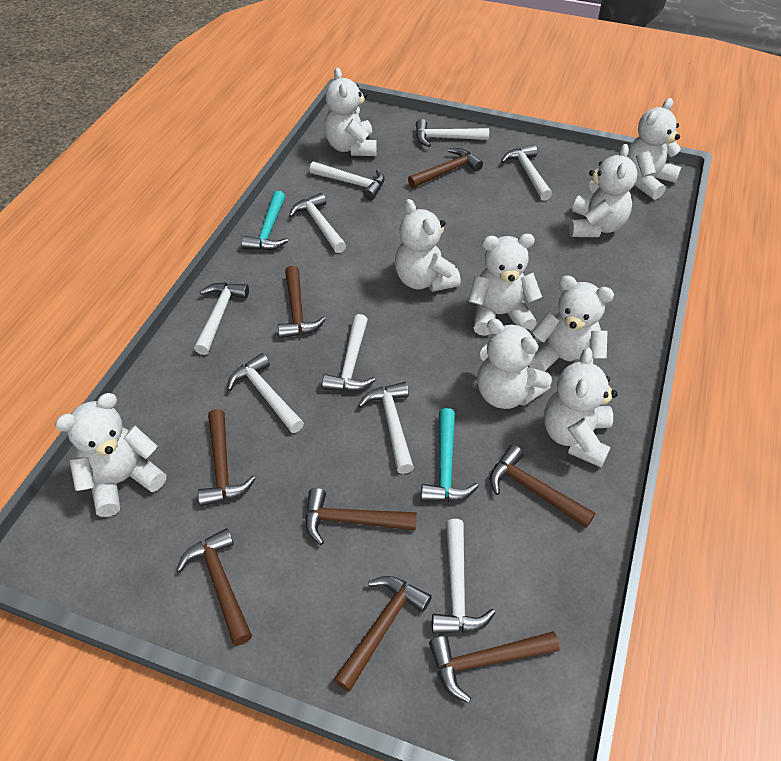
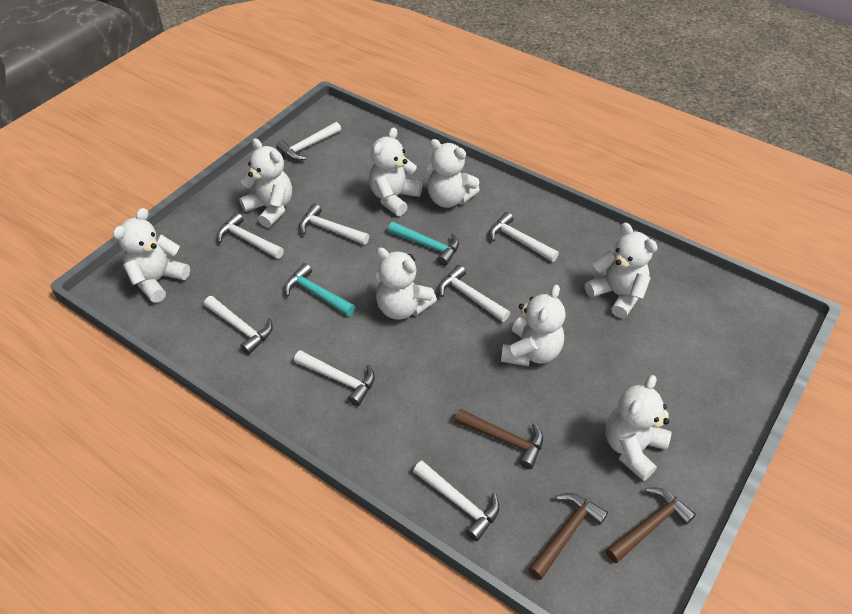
brown hammer: 8 -> 3
white hammer: 9 -> 8
white teddy bear: 9 -> 8

